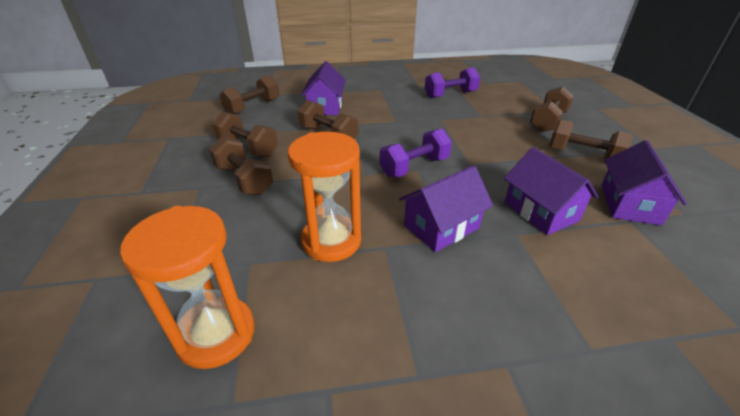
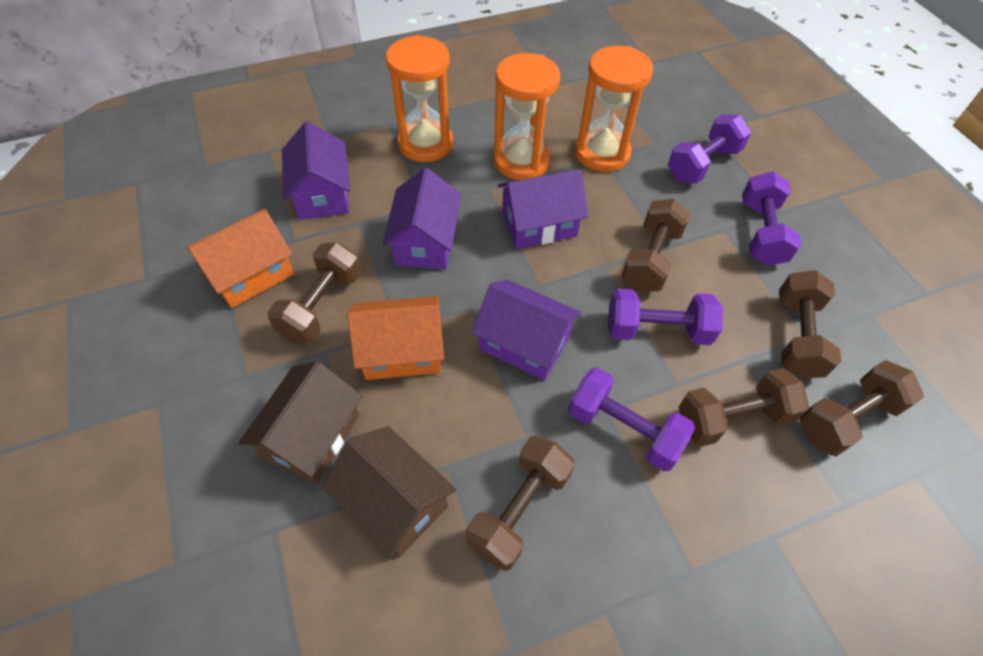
brown house: 0 -> 2
orange hourglass: 2 -> 3
orange house: 0 -> 2
purple dumbbell: 2 -> 4

